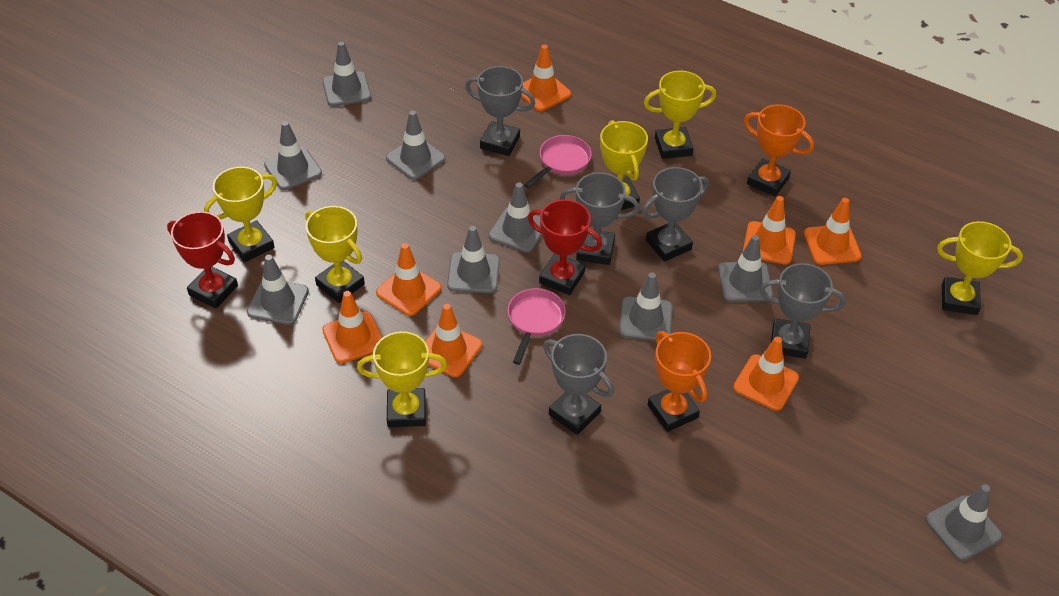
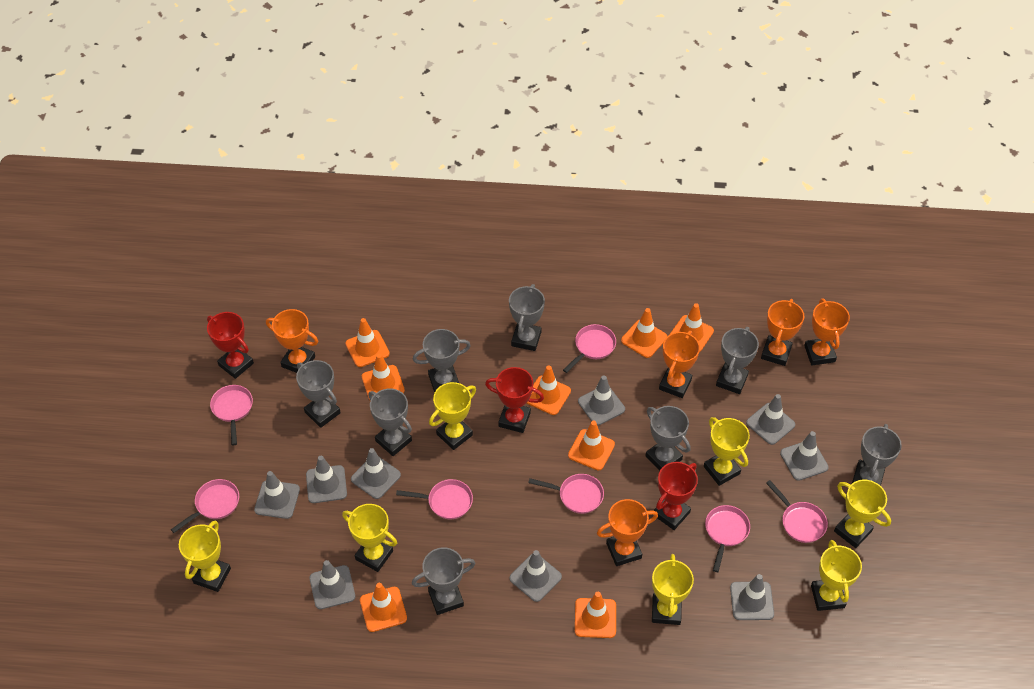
grey trophy: 5 -> 8
orange traffic cone: 7 -> 8
orange trophy: 2 -> 5
pink pan: 2 -> 7
red trophy: 2 -> 3
yellow trophy: 6 -> 7

